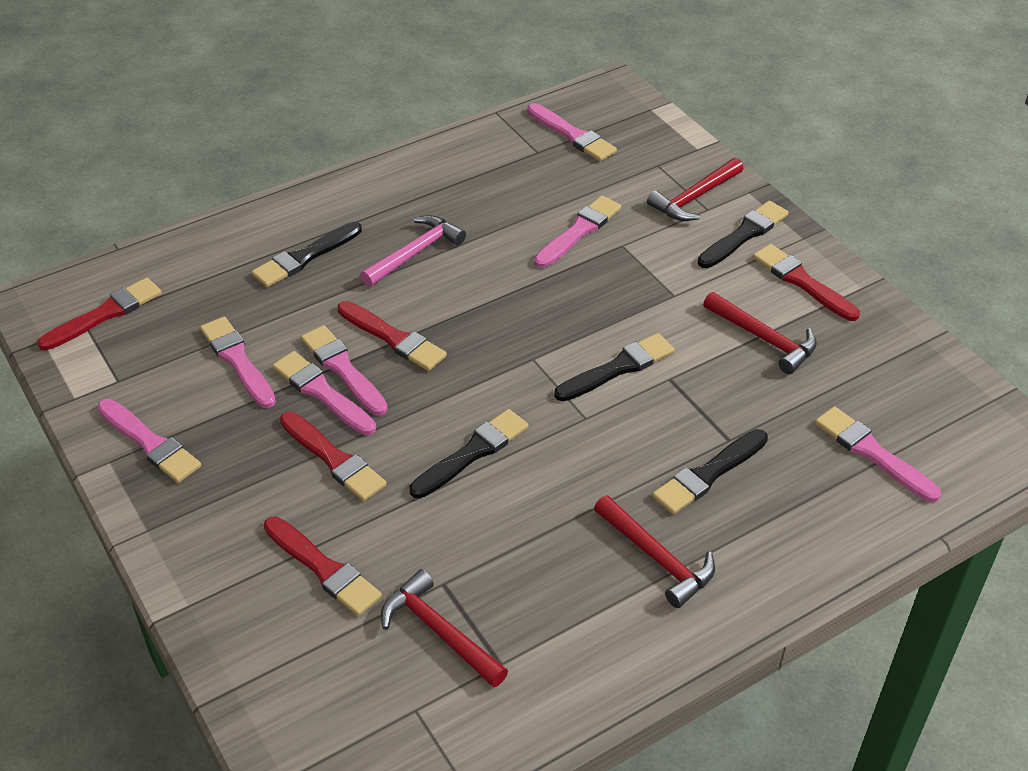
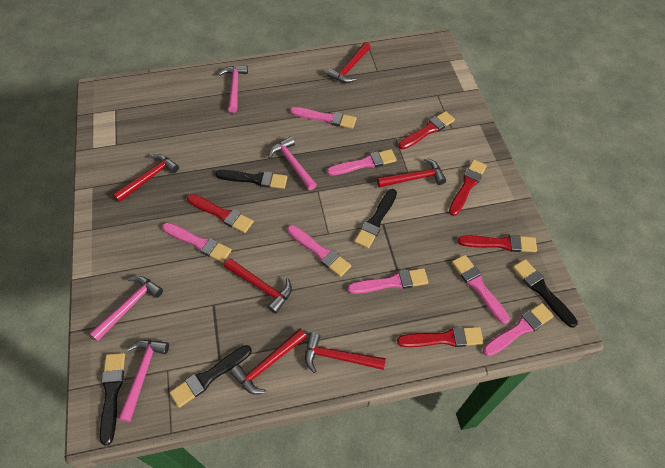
pink hammer: 1 -> 4
red hammer: 4 -> 6

